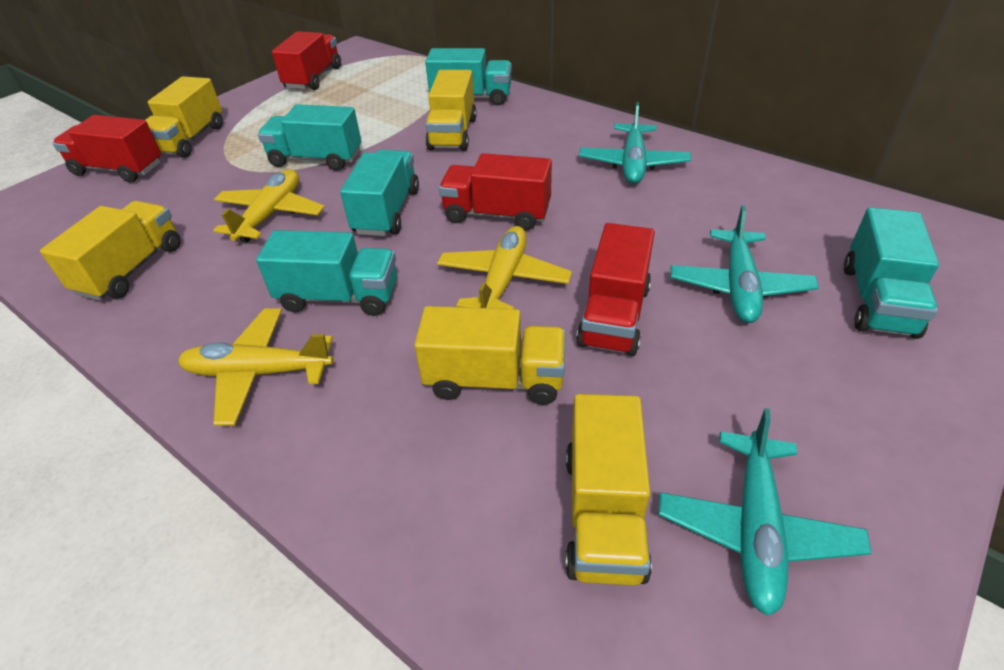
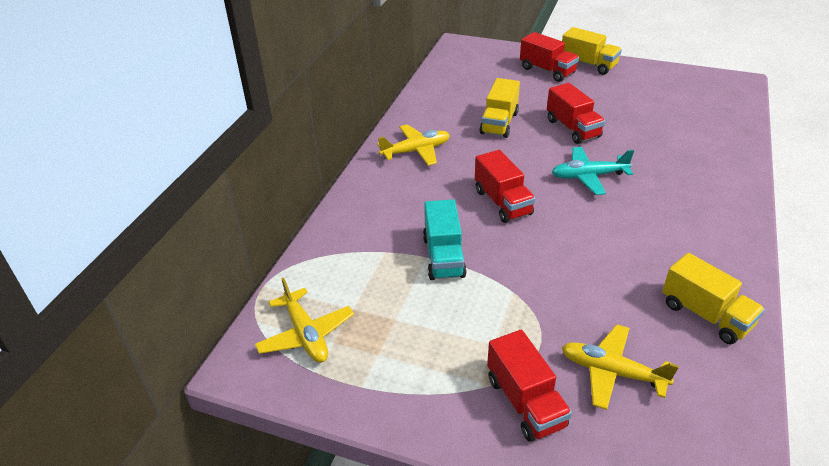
turquoise plane: 3 -> 1
turquoise truck: 5 -> 1
yellow truck: 5 -> 3

